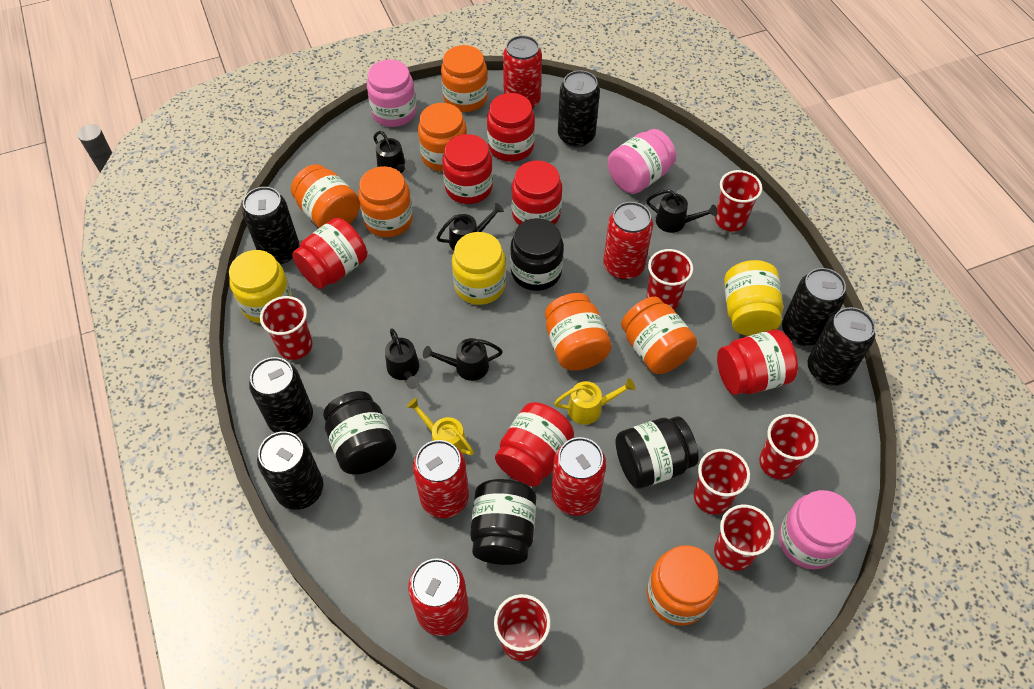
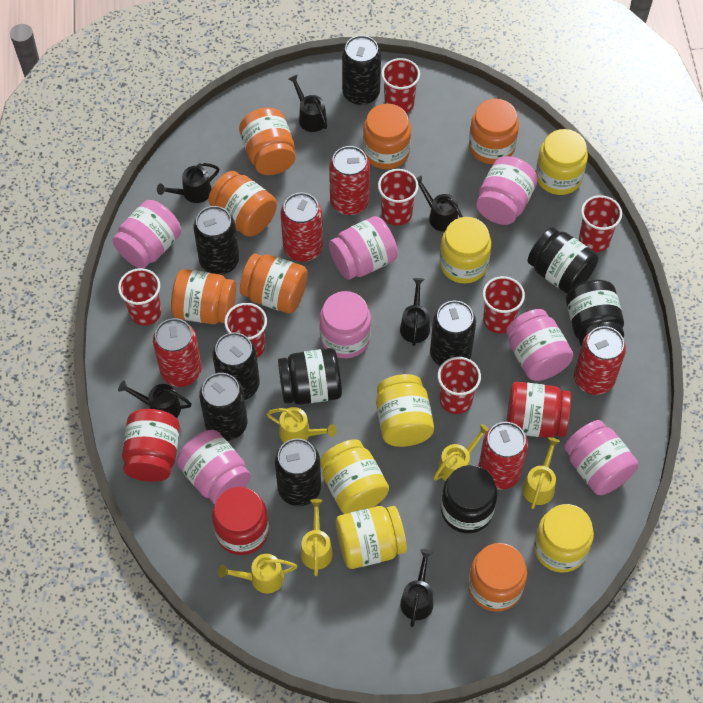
black watering can: 5 -> 6
pink jar: 3 -> 7
red jar: 6 -> 3
yellow jar: 3 -> 6
yellow watering can: 2 -> 5

